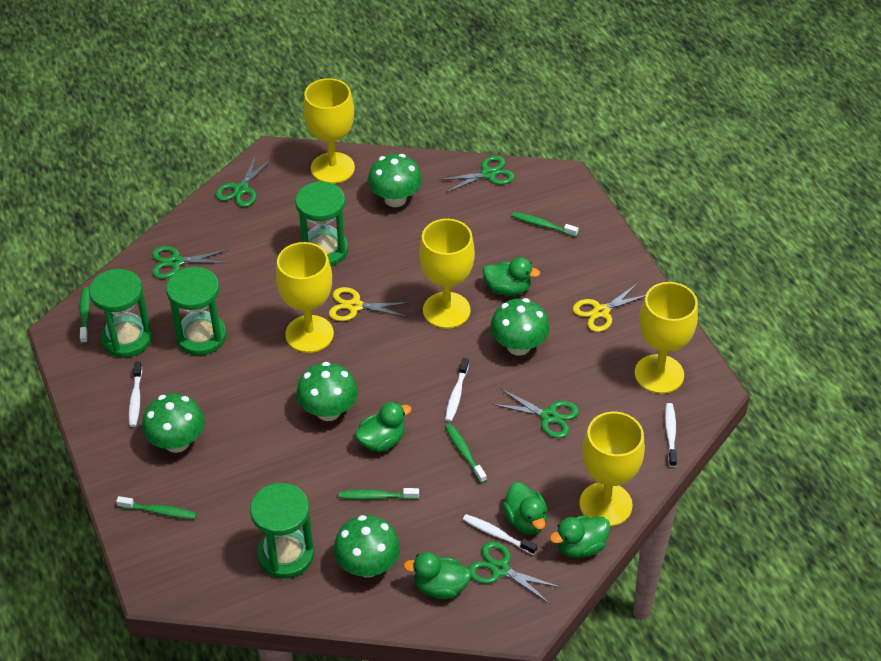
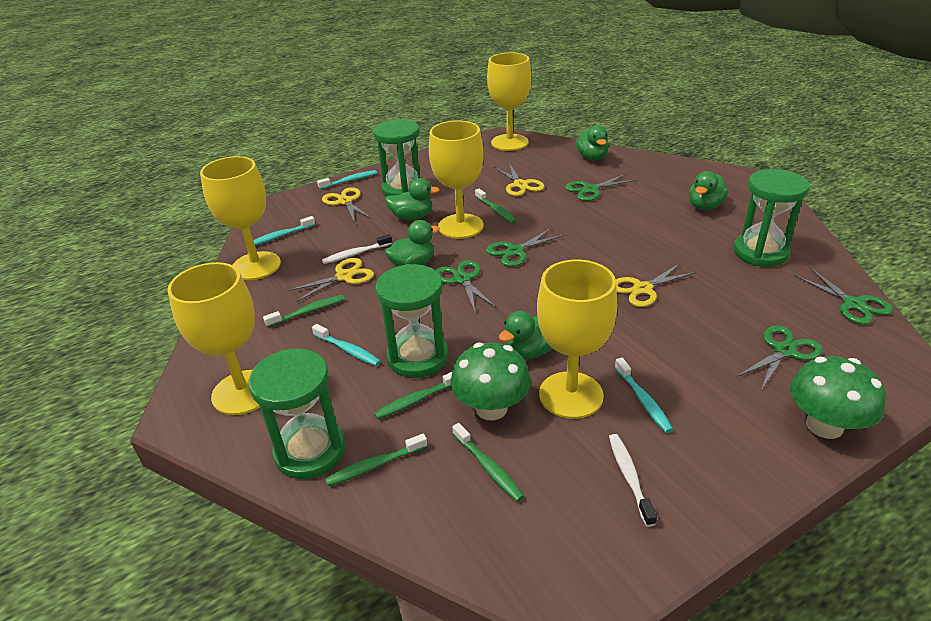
green mushroom: 5 -> 2
turquoise toothbrush: 0 -> 4
white toothbrush: 4 -> 2
yellow scissors: 2 -> 4

